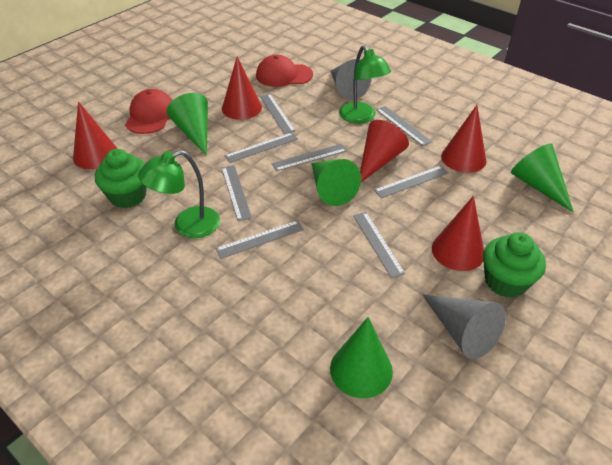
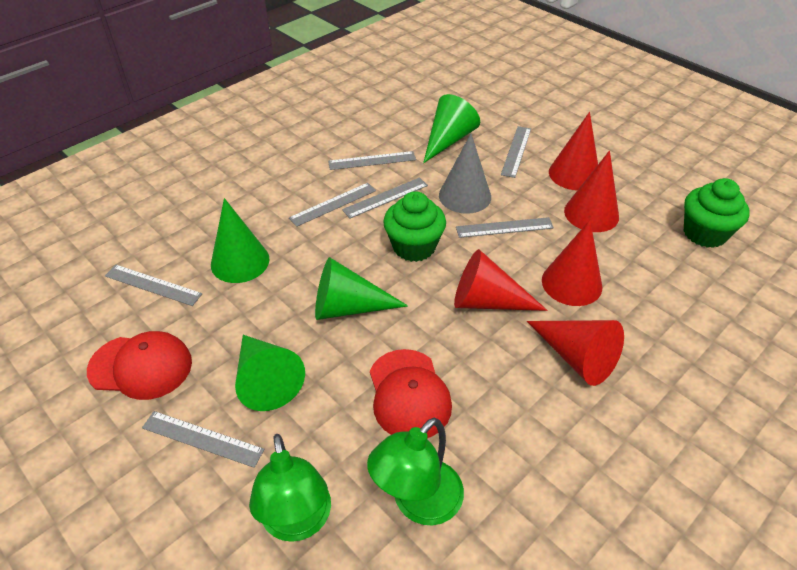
grey cone: 2 -> 1
grey ruler: 8 -> 7

